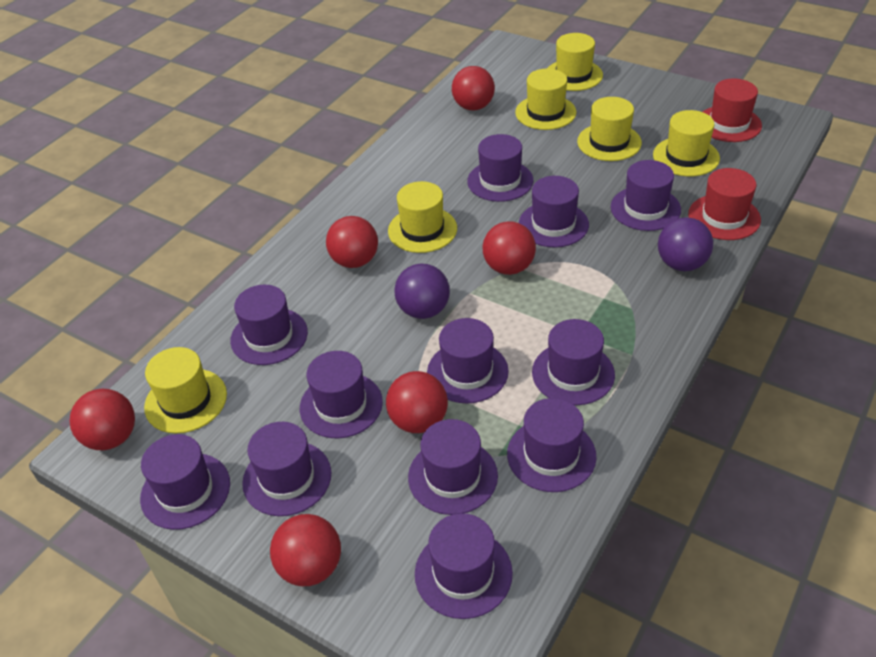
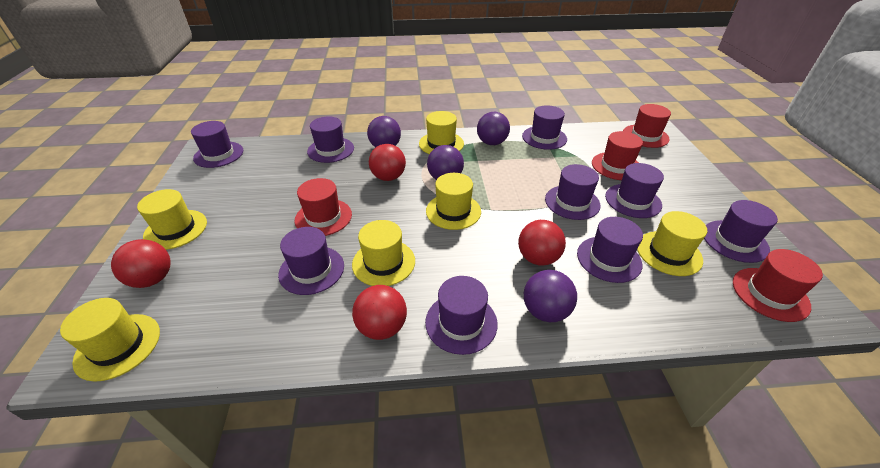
purple ball: 2 -> 4
purple hat: 12 -> 9
red ball: 6 -> 4
red hat: 2 -> 4

